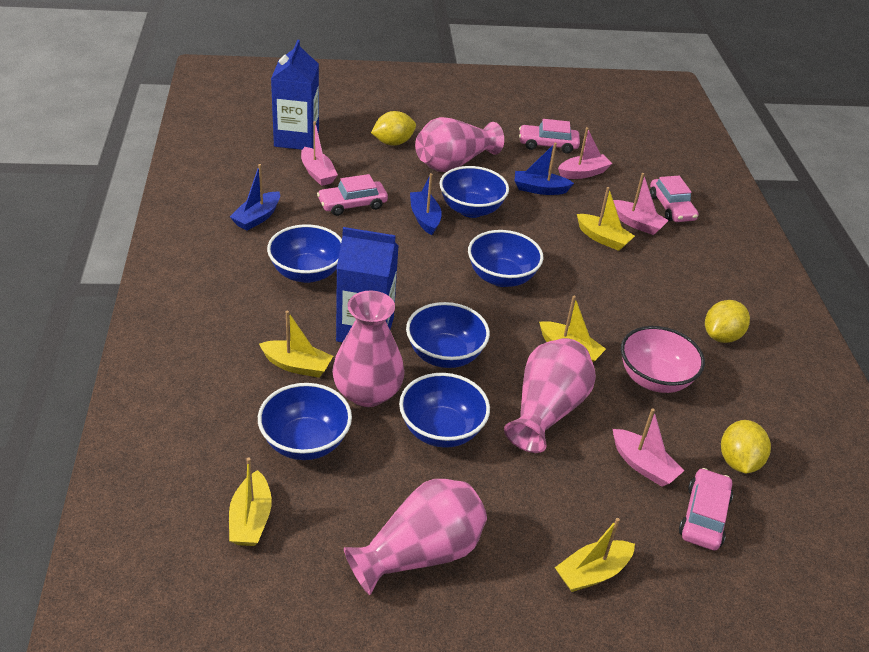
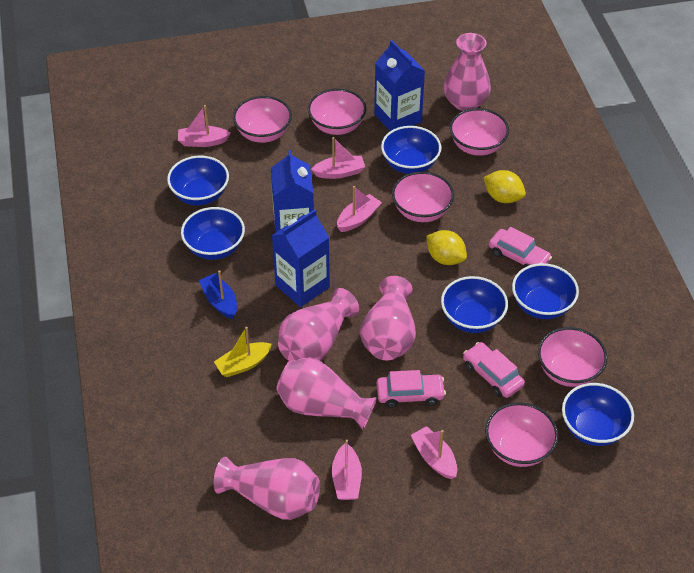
blue boat: 3 -> 1
blue carton: 2 -> 3
pink boat: 4 -> 5
pink bowl: 1 -> 6
pink car: 4 -> 3
pink vase: 4 -> 5
yellow boat: 5 -> 1
yellow lemon: 3 -> 2

